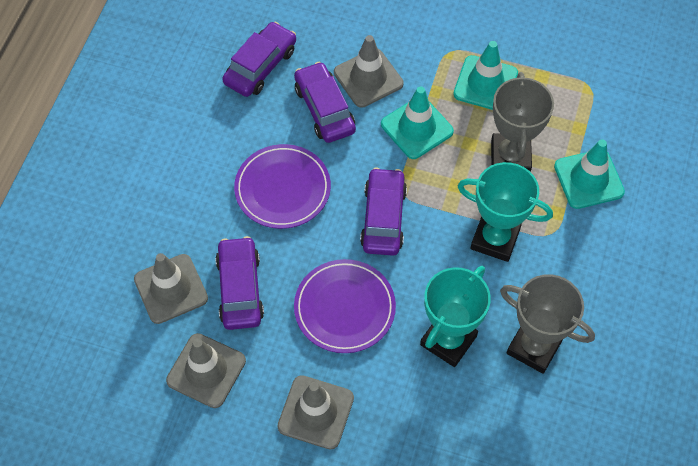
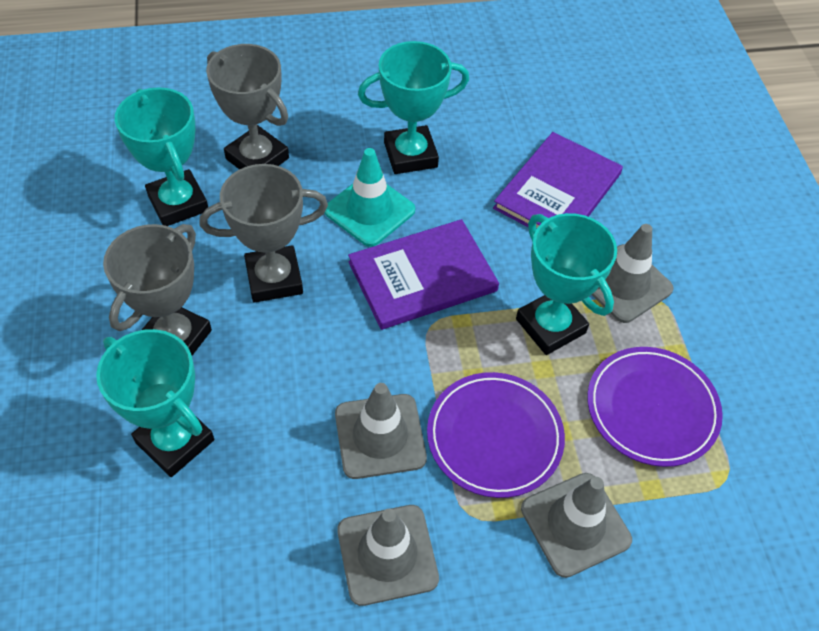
grey trophy: 2 -> 3
purple book: 0 -> 2
purple car: 4 -> 0
turquoise traffic cone: 3 -> 1
turquoise trophy: 2 -> 4

